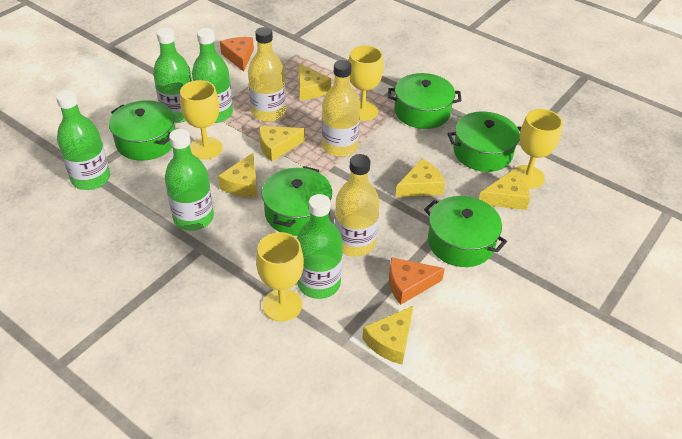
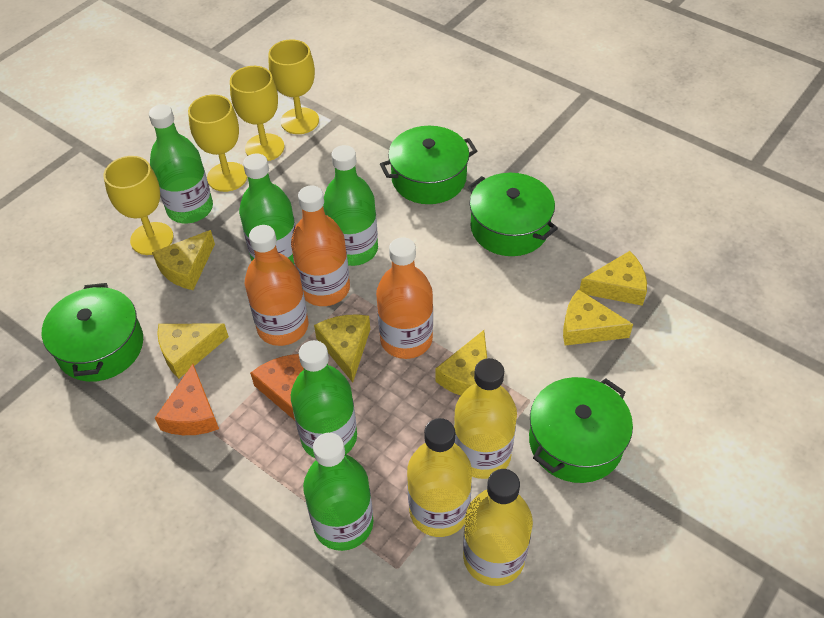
green pot: 5 -> 4
orange bottle: 0 -> 3

